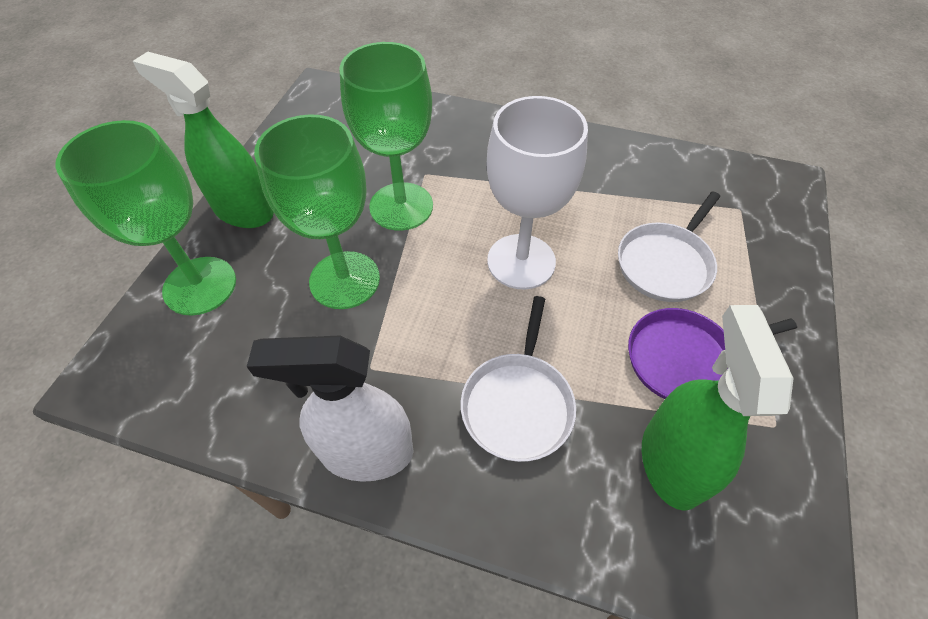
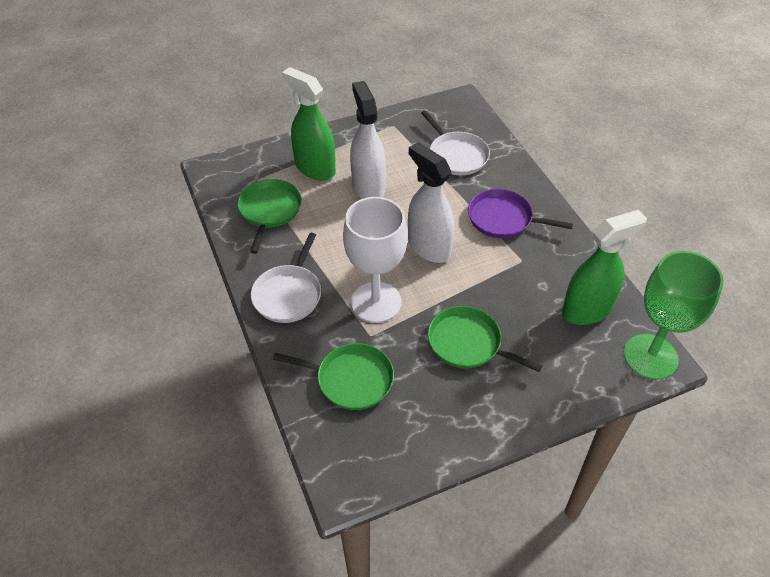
green goblet: 3 -> 1
green pan: 0 -> 3
white spray bottle: 1 -> 2

